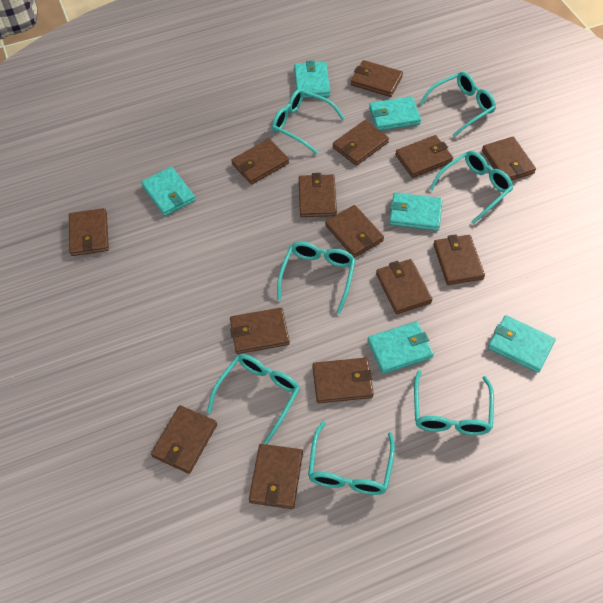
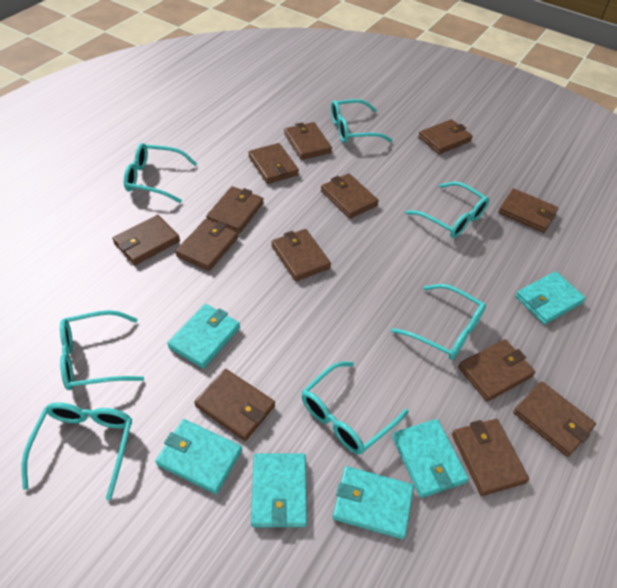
brown wallet: 14 -> 13

